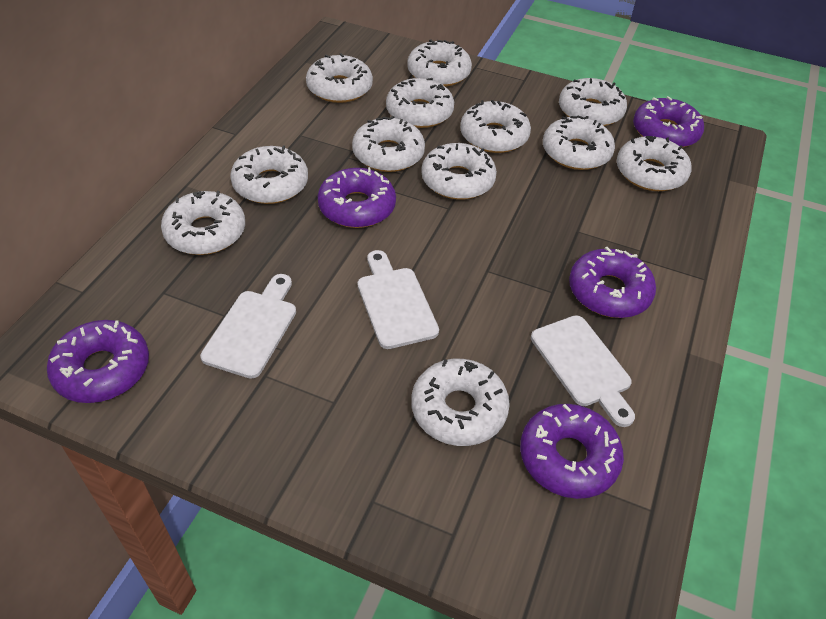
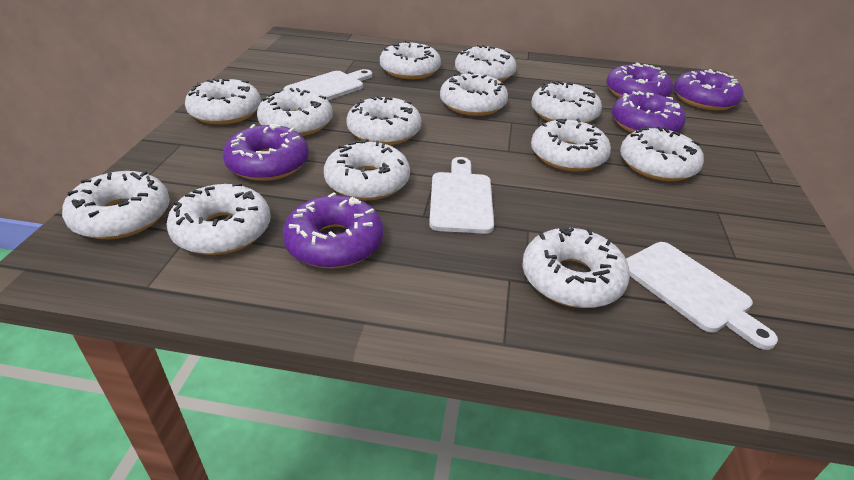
white donut: 12 -> 13

